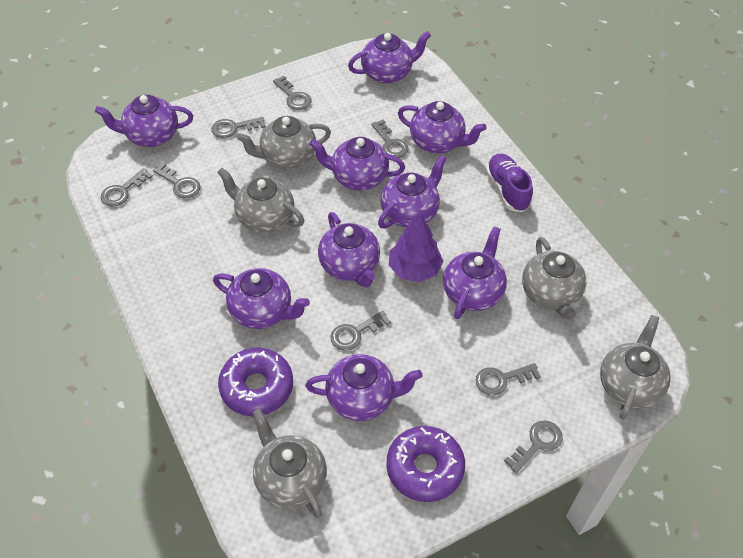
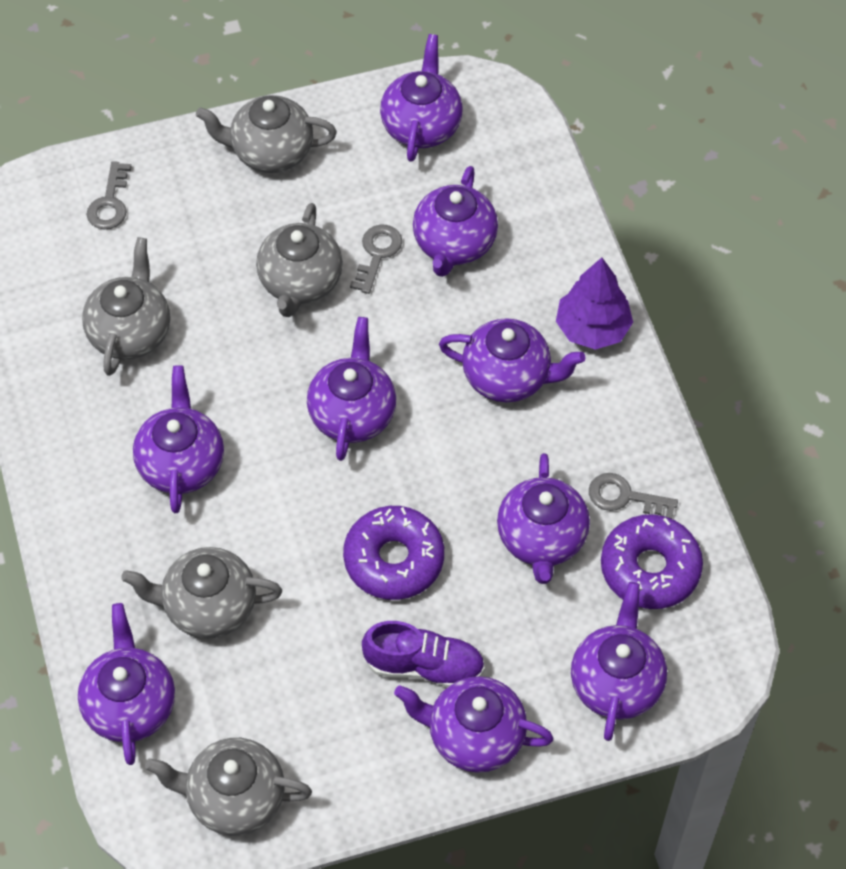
grey key: 8 -> 3

